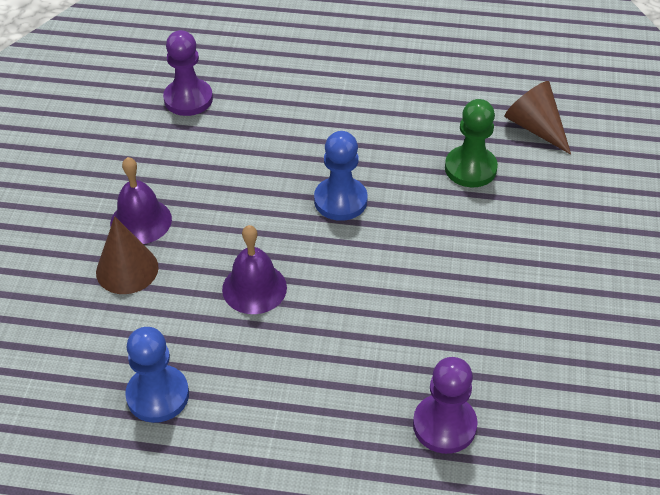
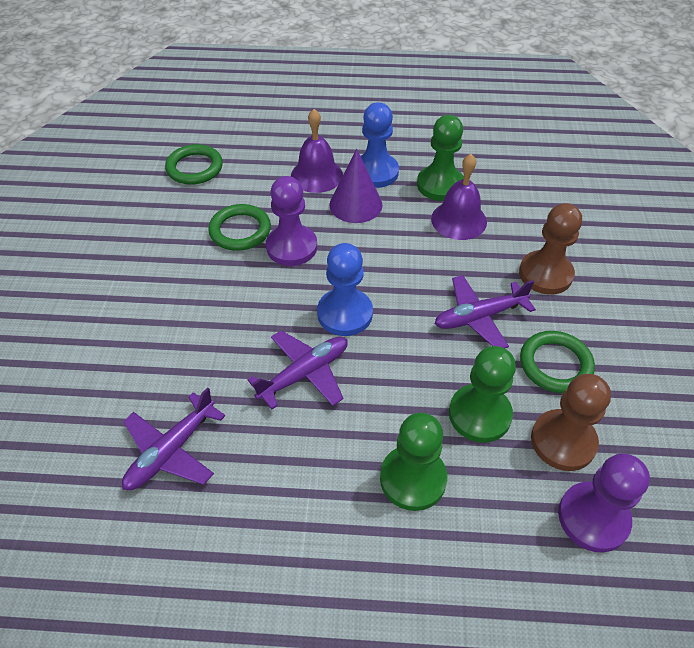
brown cone: 2 -> 0
brown pawn: 0 -> 2
green pawn: 1 -> 3
green ring: 0 -> 3
purple cone: 0 -> 1
purple plane: 0 -> 3

